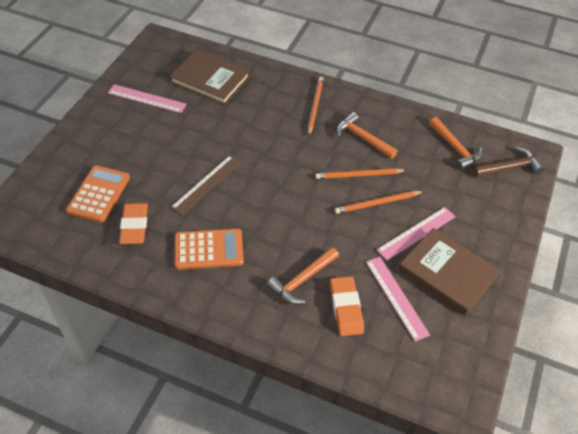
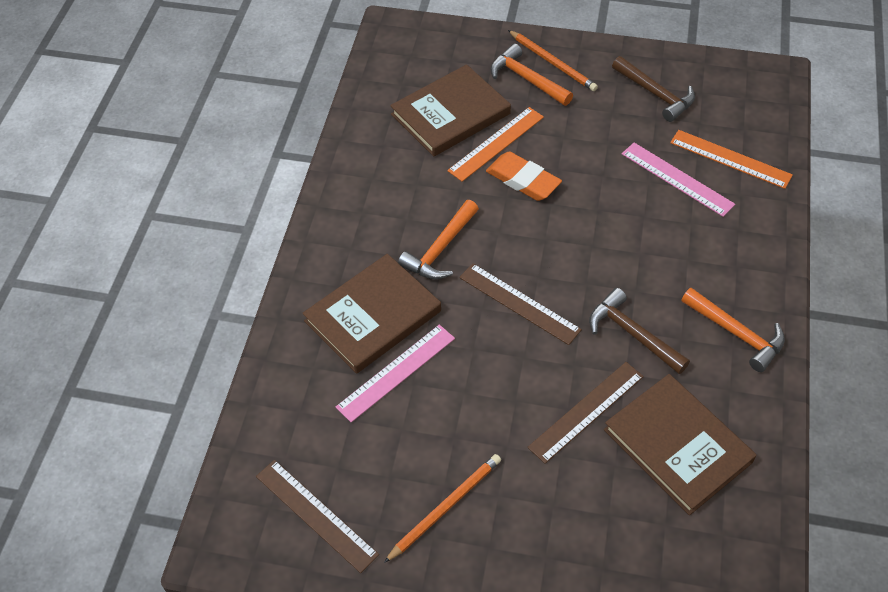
brown book: 2 -> 3
brown hammer: 1 -> 2
brown ruler: 1 -> 3
orange calculator: 2 -> 0
orange eraser: 2 -> 1
orange pencil: 3 -> 2
orange ruler: 0 -> 2
pink ruler: 3 -> 2

